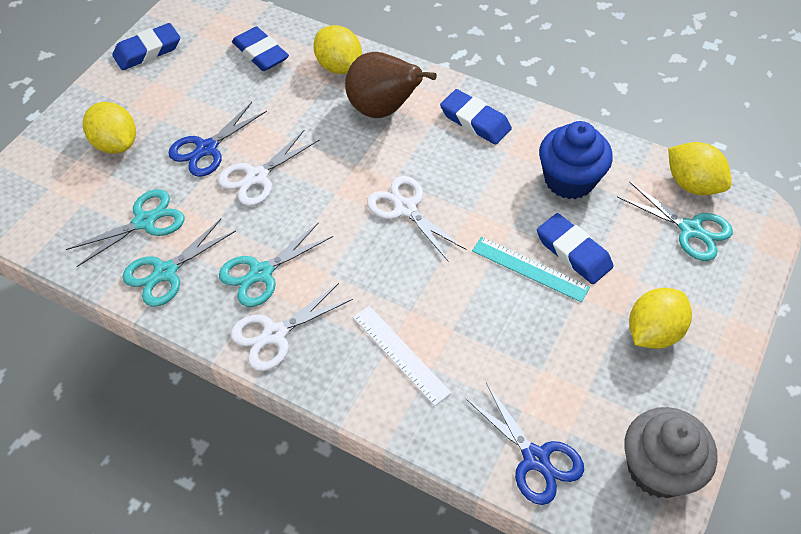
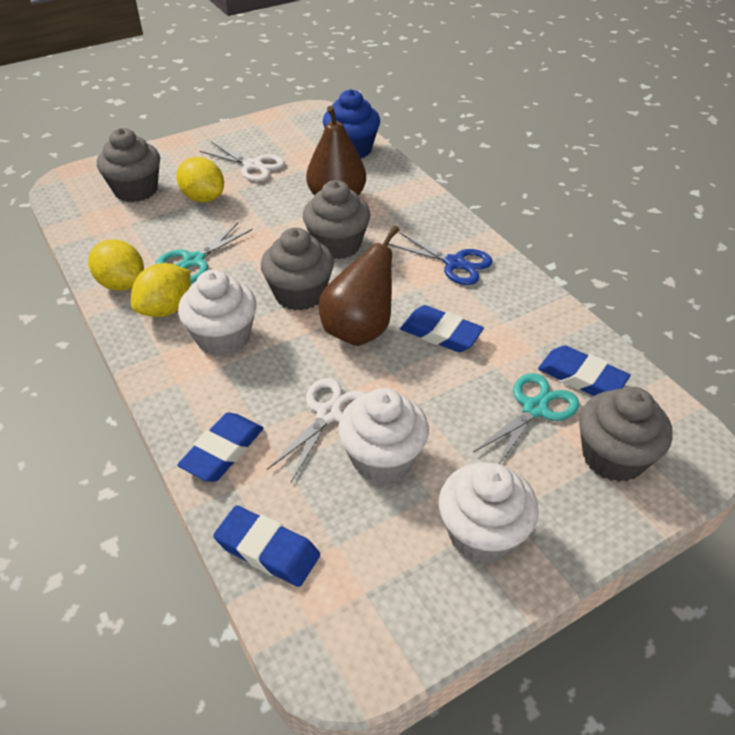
blue scissors: 2 -> 1
brown pear: 1 -> 2
grey cupcake: 1 -> 4
turquoise ruler: 1 -> 0
turquoise scissors: 4 -> 2
white cupcake: 0 -> 3
white ruler: 1 -> 0
white scissors: 3 -> 2
yellow lemon: 4 -> 3

